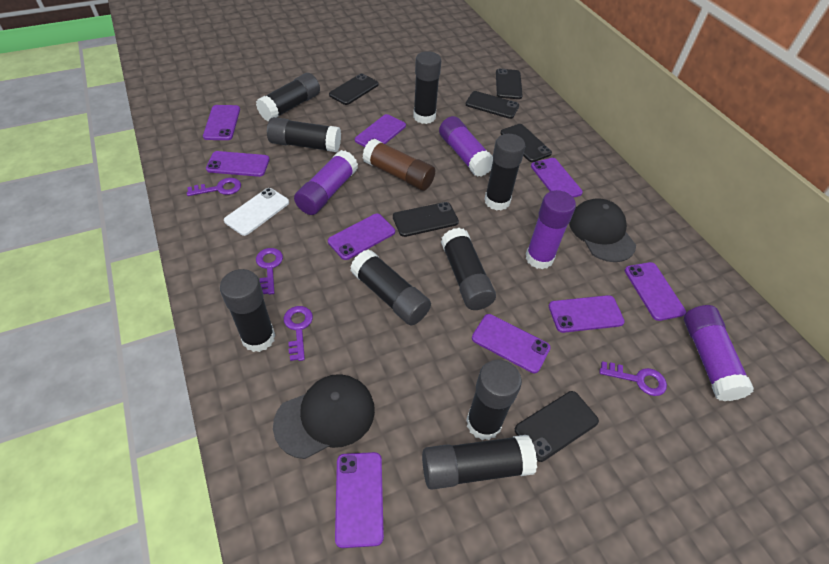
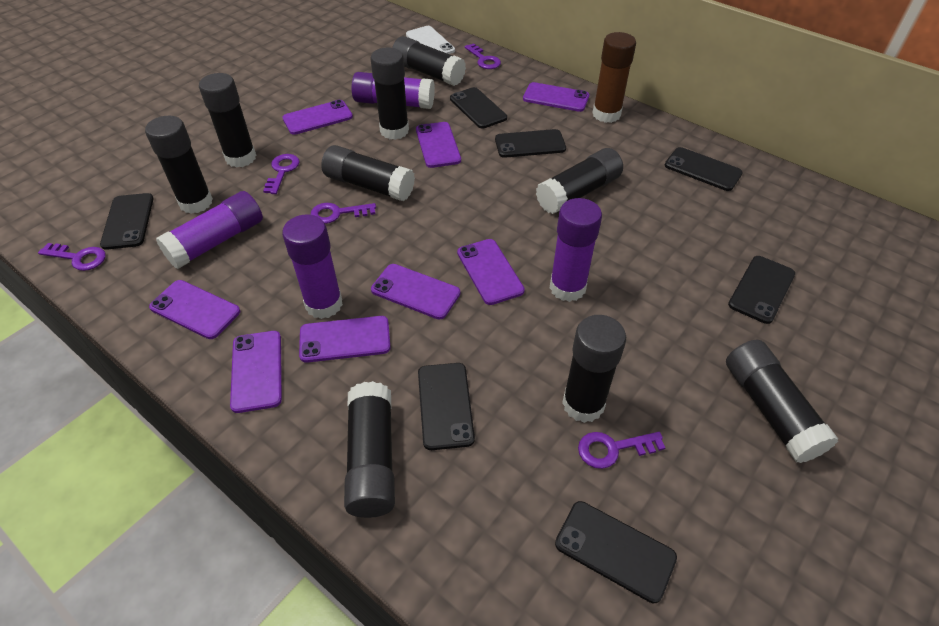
black cap: 2 -> 0
black phone: 6 -> 7
purple key: 4 -> 5
purple phone: 9 -> 8

